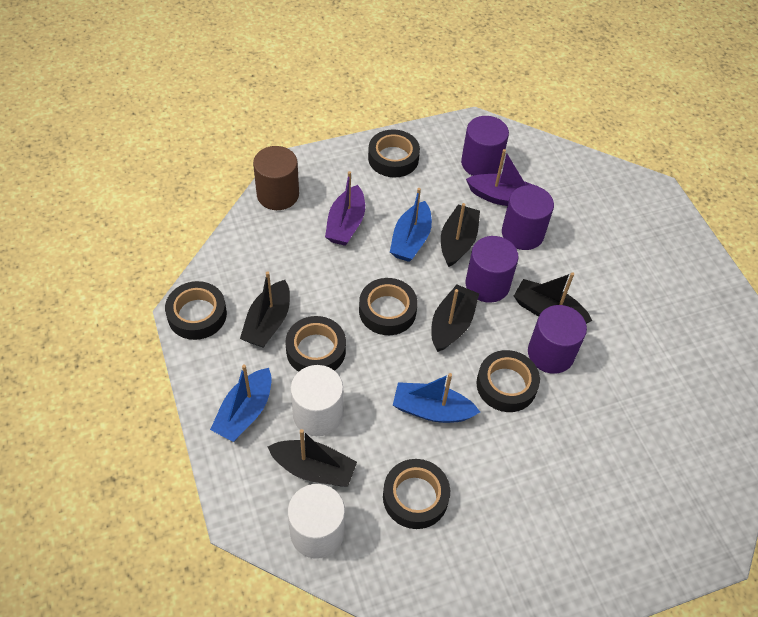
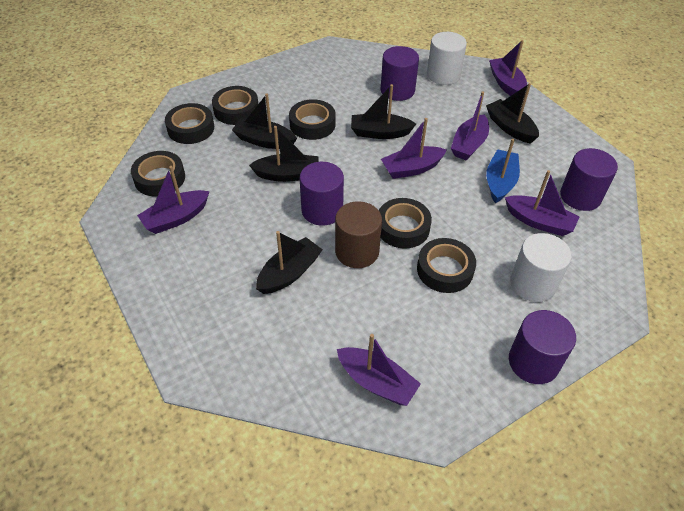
blue boat: 3 -> 1
purple boat: 2 -> 6

